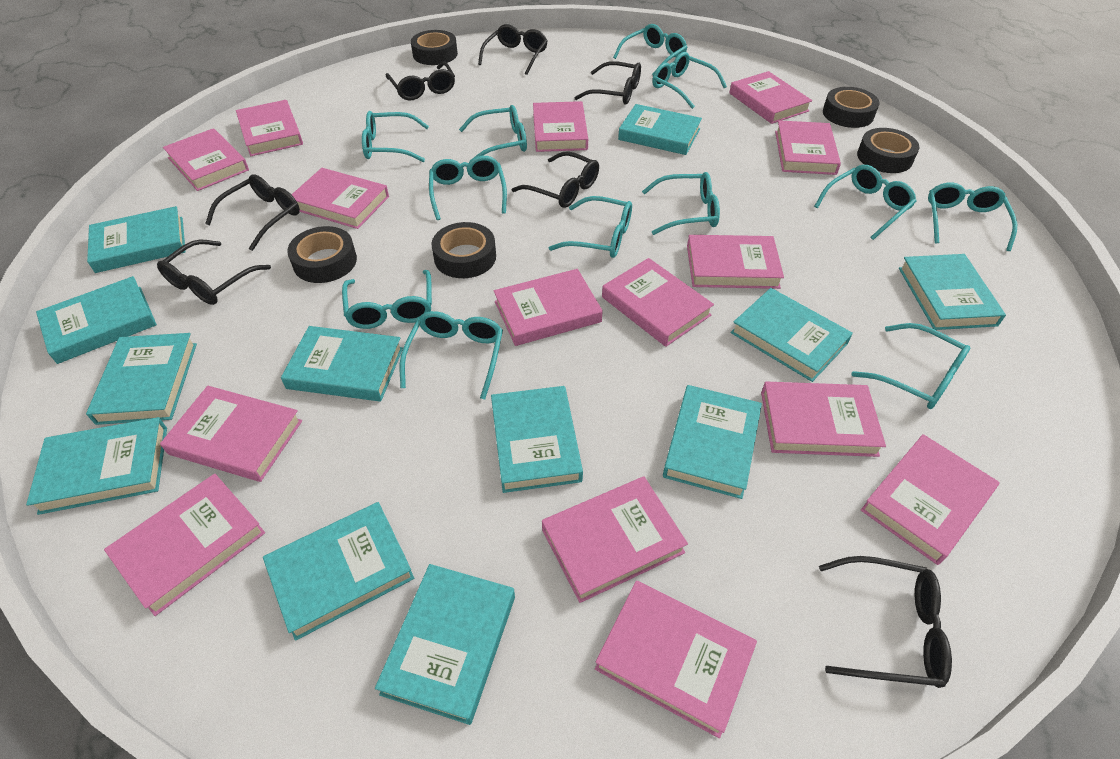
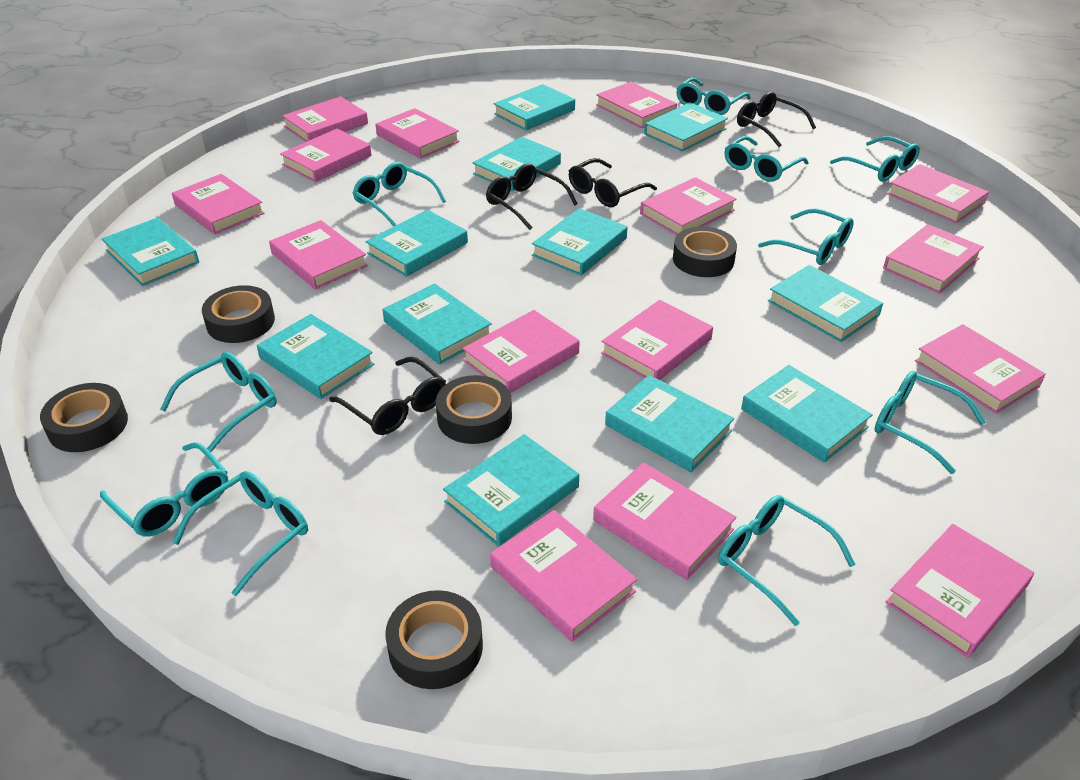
black glasses: 7 -> 4
turquoise glasses: 12 -> 10

